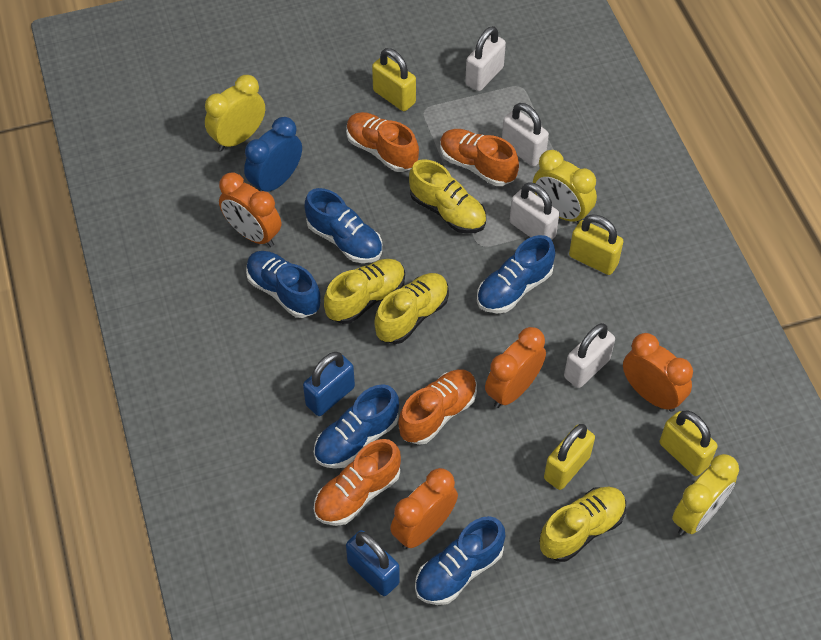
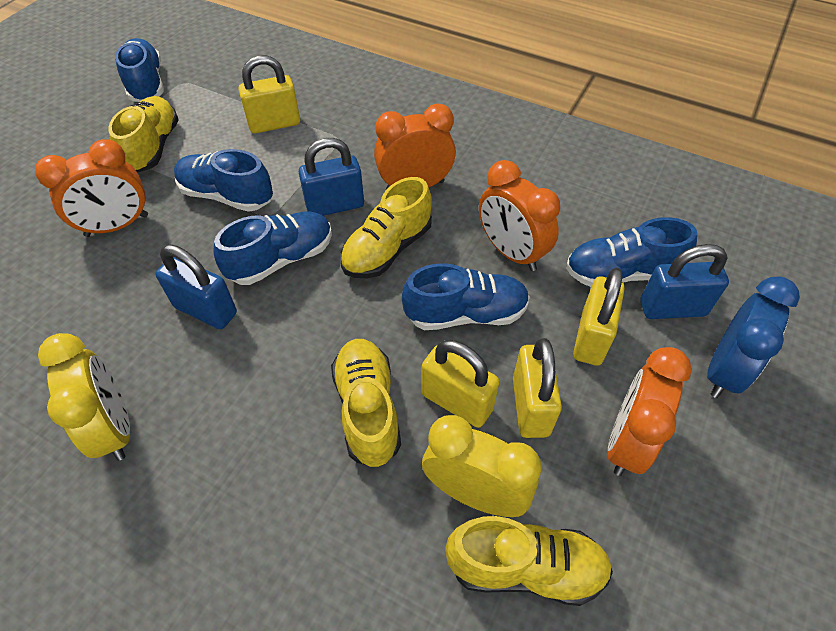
blue padlock: 2 -> 3
orange shoe: 4 -> 0
white padlock: 4 -> 0
yellow clock: 3 -> 2

